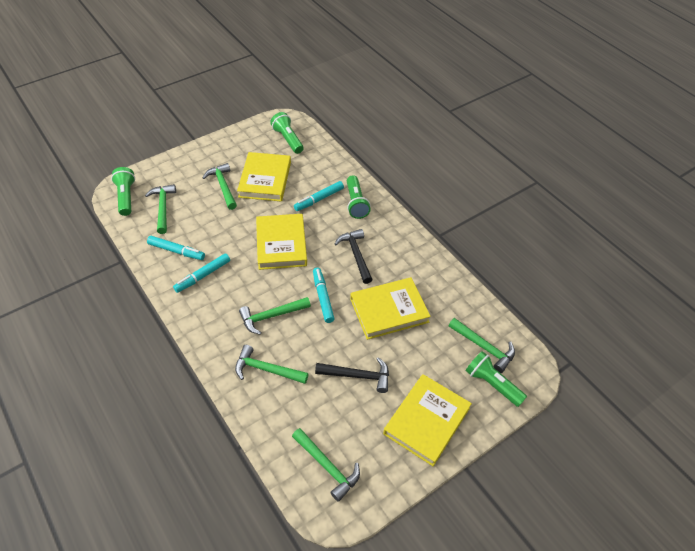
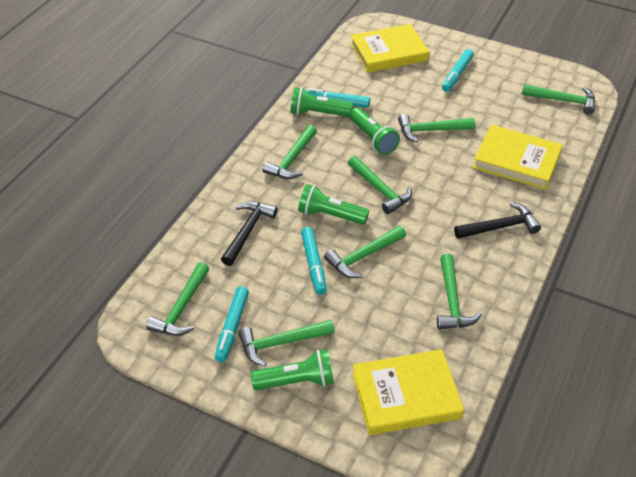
green hammer: 6 -> 8
yellow book: 4 -> 3

